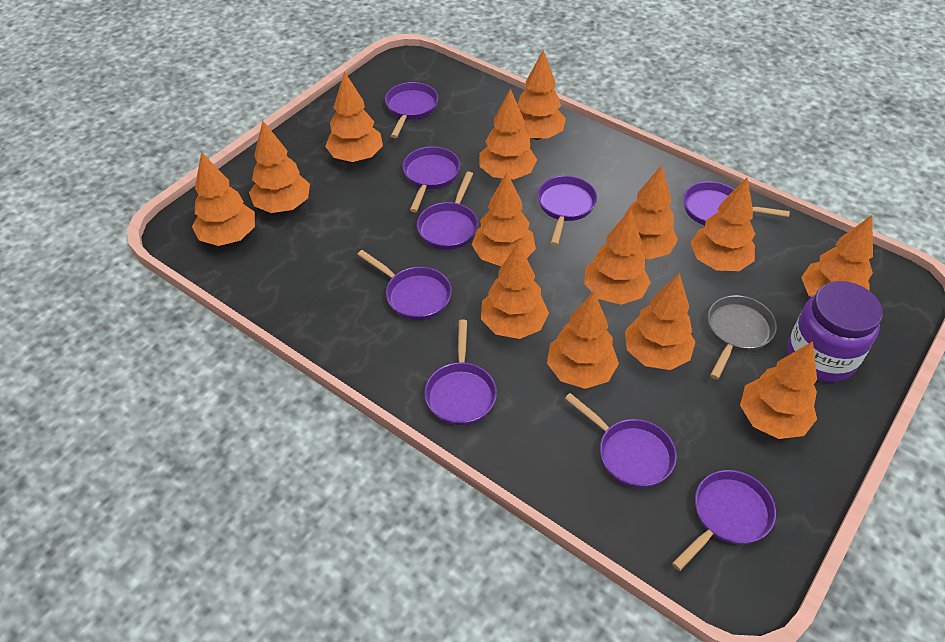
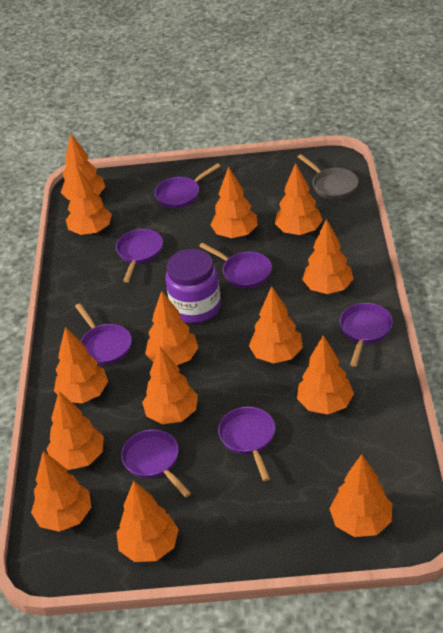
purple pan: 9 -> 7

